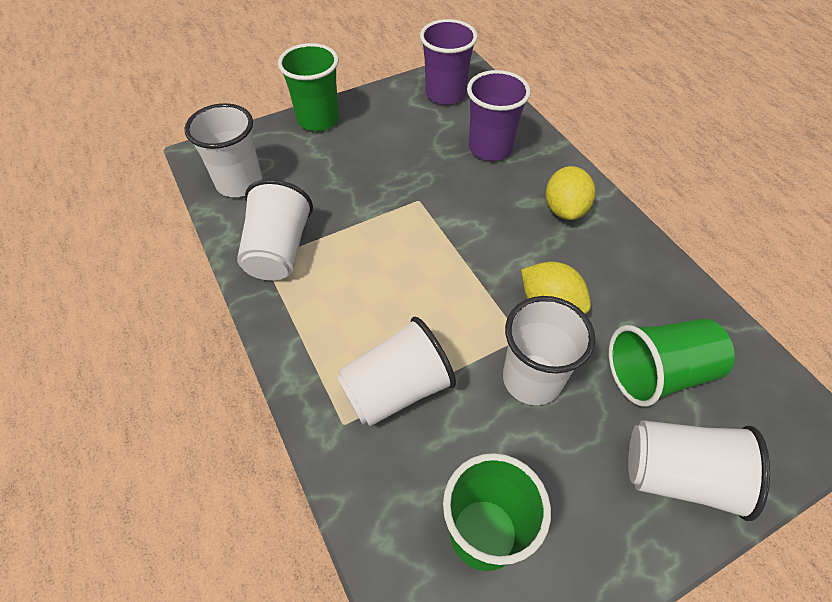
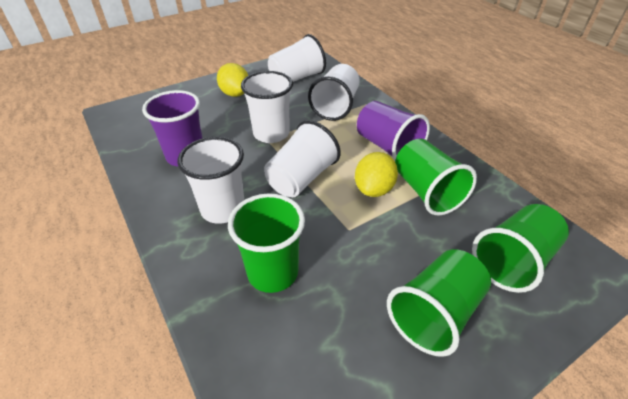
green cup: 3 -> 4

